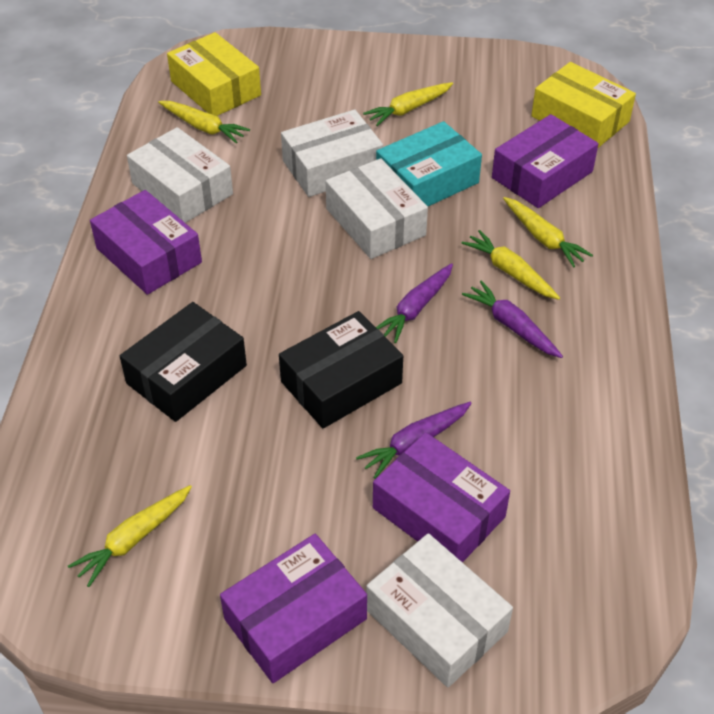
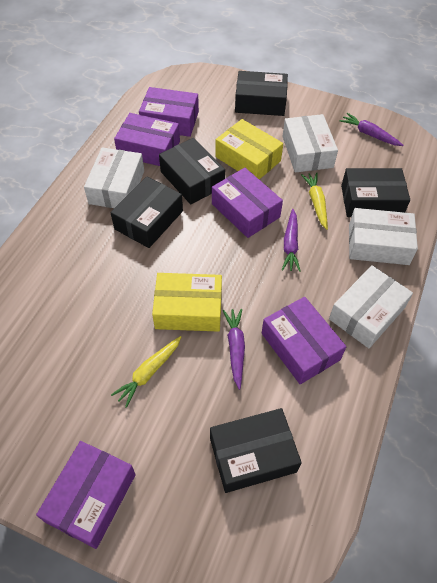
black box: 2 -> 5
purple box: 4 -> 5
turquoise box: 1 -> 0
yellow carrot: 5 -> 2

